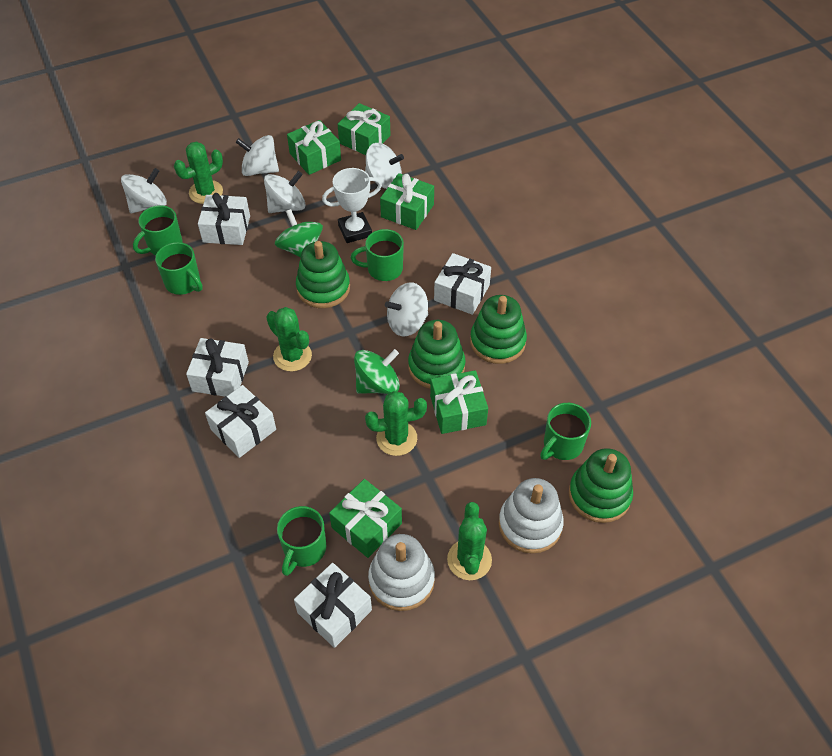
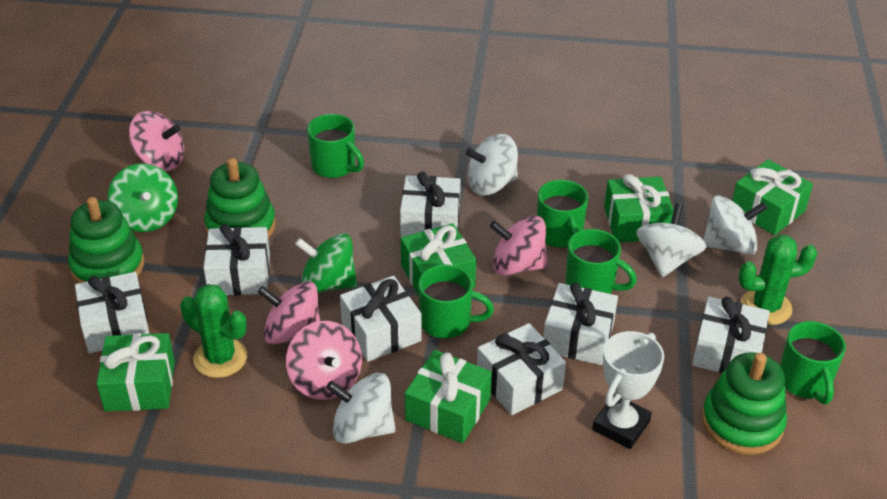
green cactus: 4 -> 2
green stacking toy: 4 -> 3
pink spinning top: 0 -> 4
white gift: 5 -> 7
white spinning top: 5 -> 4
white stacking toy: 2 -> 0

